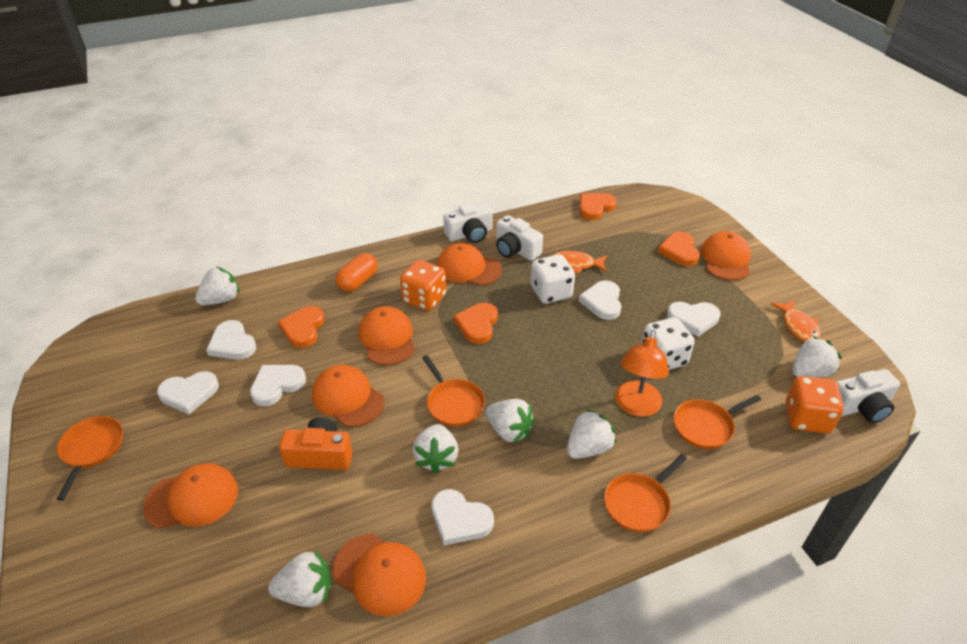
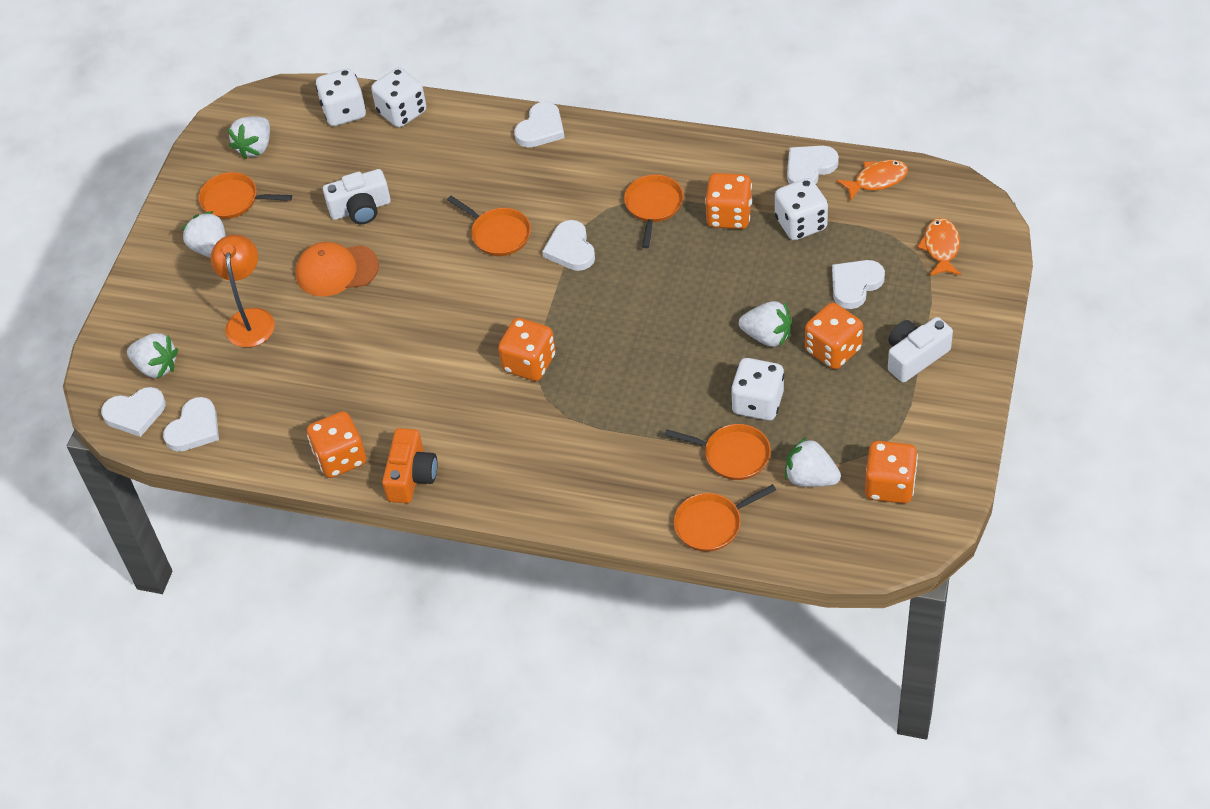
orange cap: 6 -> 1
orange capsule: 1 -> 0
orange dice: 2 -> 5
orange heart: 4 -> 0
orange pan: 4 -> 5
white camera: 3 -> 2
white dice: 2 -> 4
white strawberry: 6 -> 5

